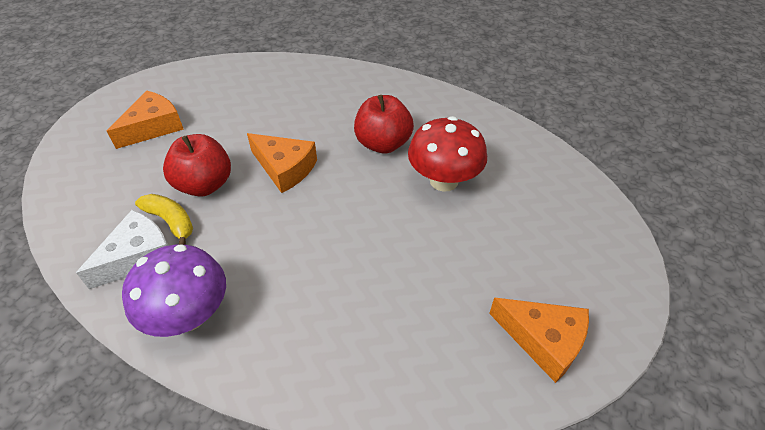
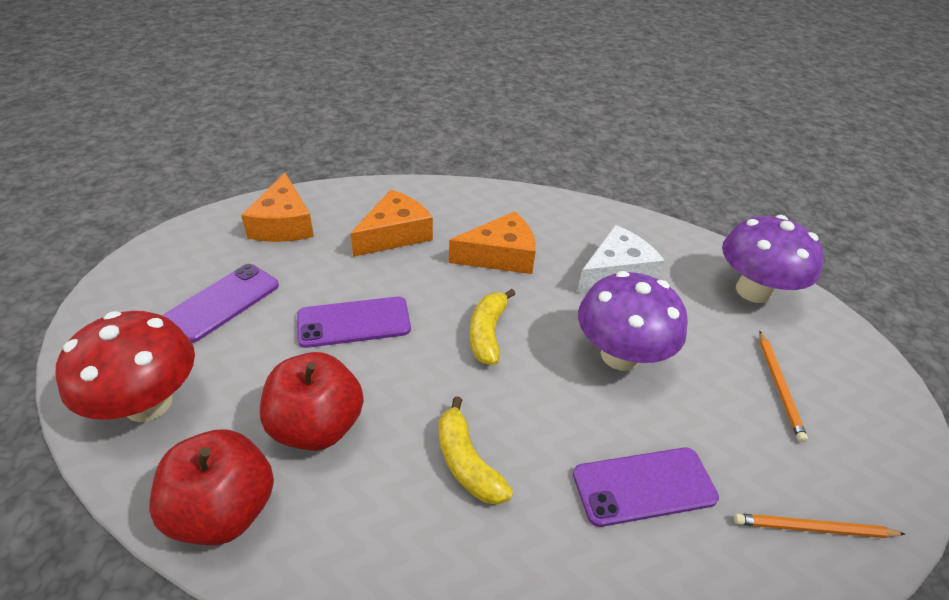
orange pencil: 0 -> 2
purple mushroom: 1 -> 2
purple phone: 0 -> 3
yellow banana: 1 -> 2

